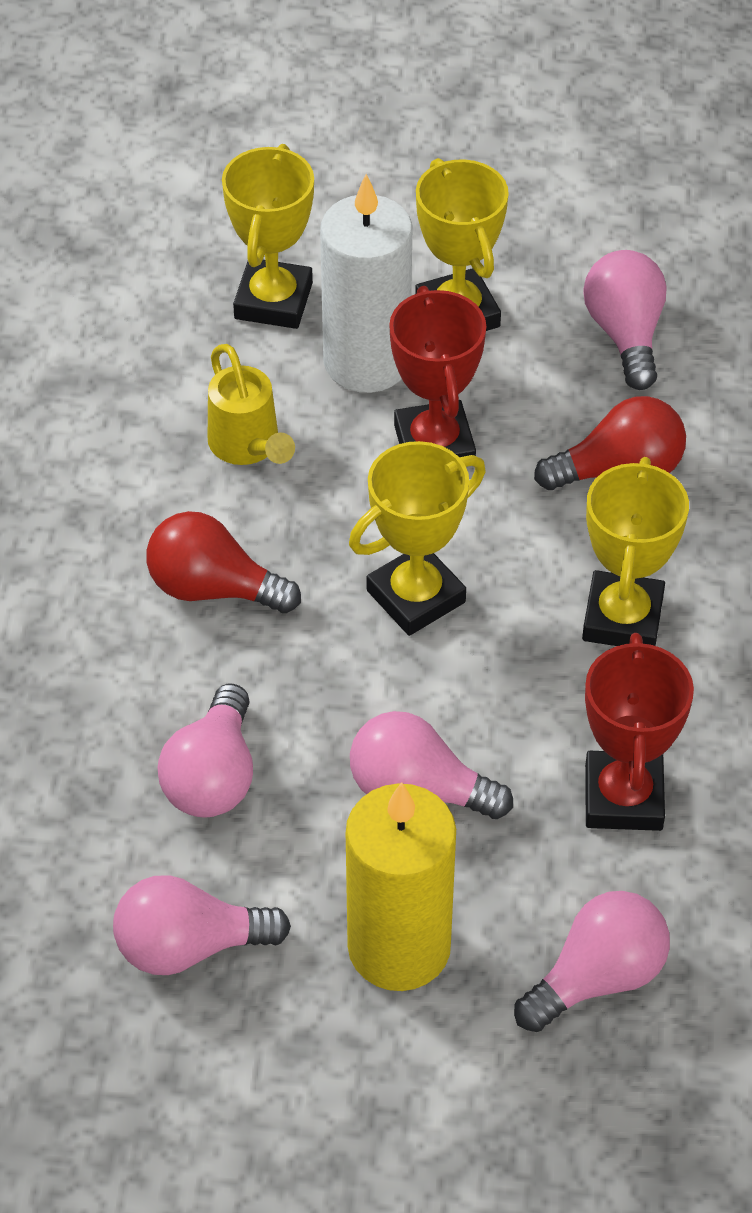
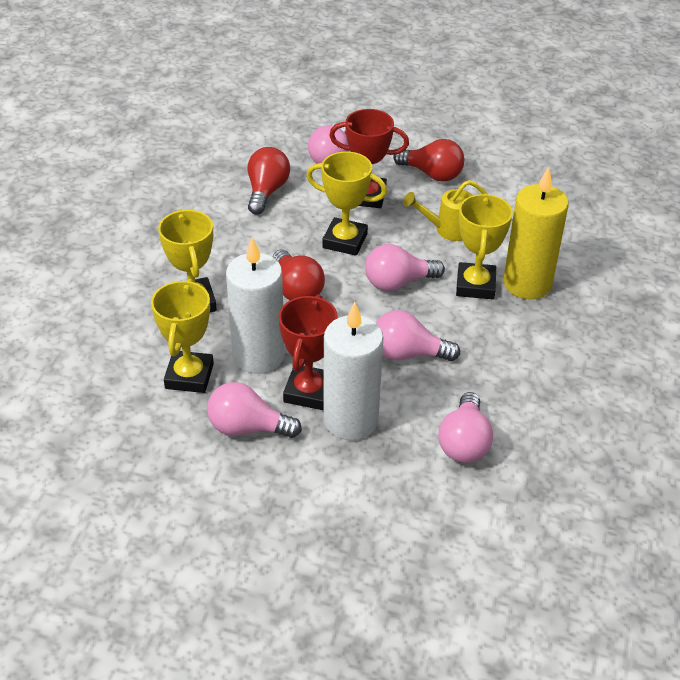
red light bulb: 2 -> 3
white candle: 1 -> 2

